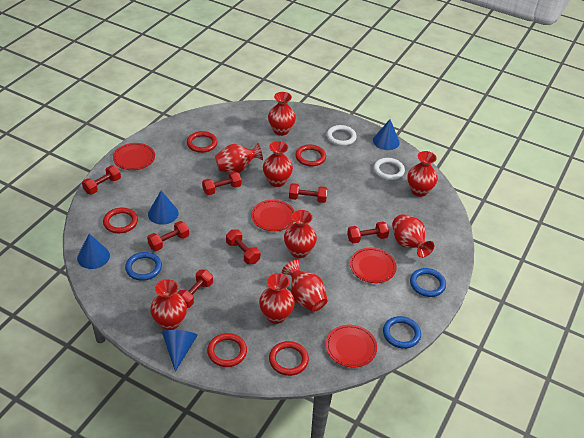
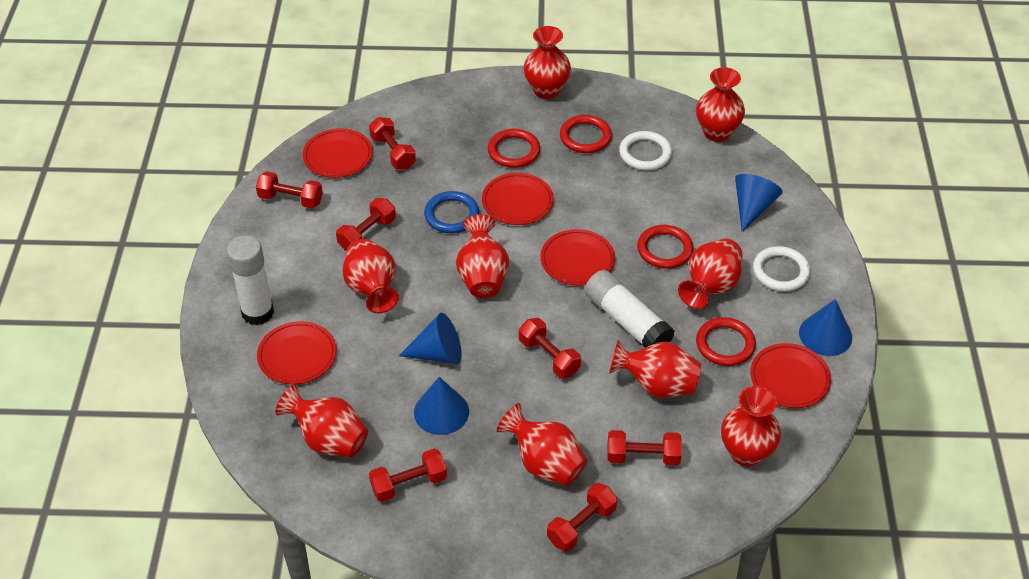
blue ring: 3 -> 1
red plate: 4 -> 5
red ring: 5 -> 4
white glue stick: 0 -> 2

